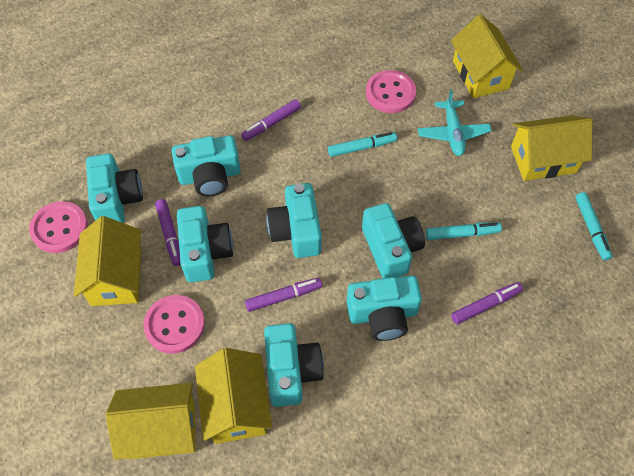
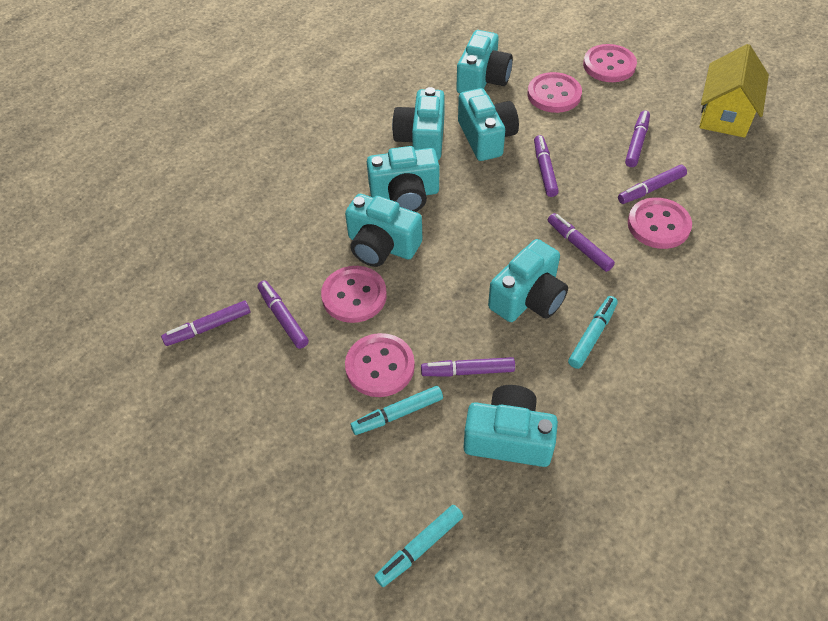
pink button: 3 -> 5
purple marker: 4 -> 7
turquoise plane: 1 -> 0
yellow house: 5 -> 1

